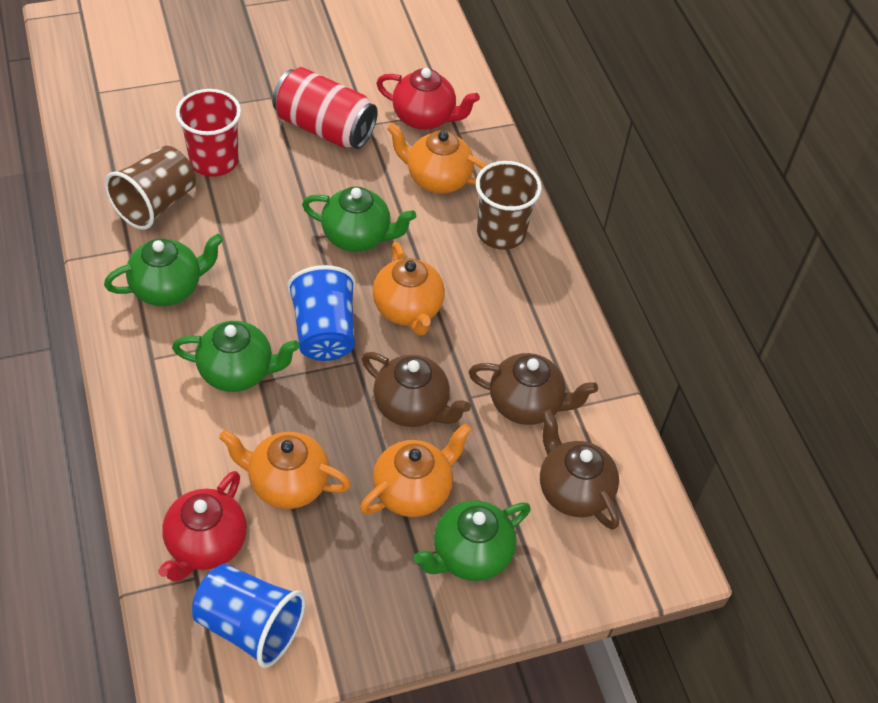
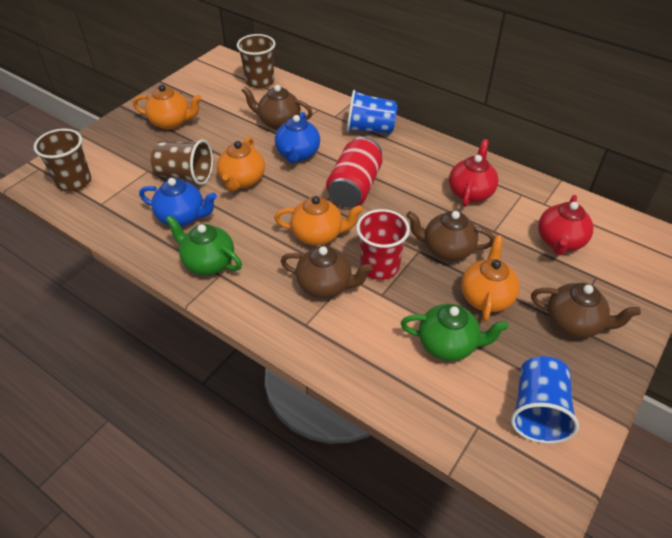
blue teapot: 0 -> 2
brown cup: 2 -> 3
brown teapot: 3 -> 4
green teapot: 4 -> 2

